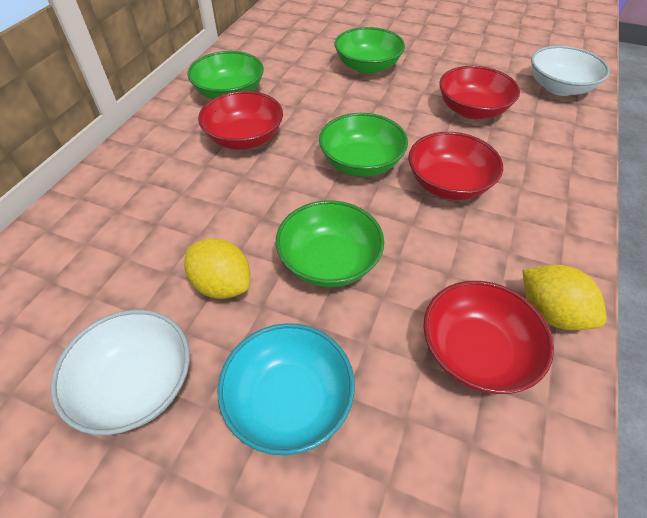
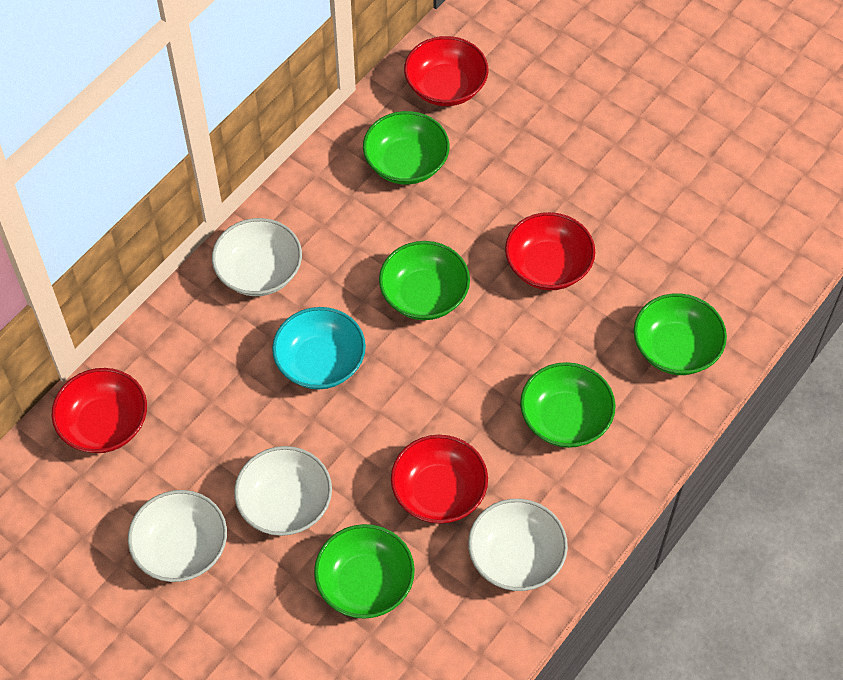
green bowl: 4 -> 5
white bowl: 2 -> 4
yellow lemon: 2 -> 0

